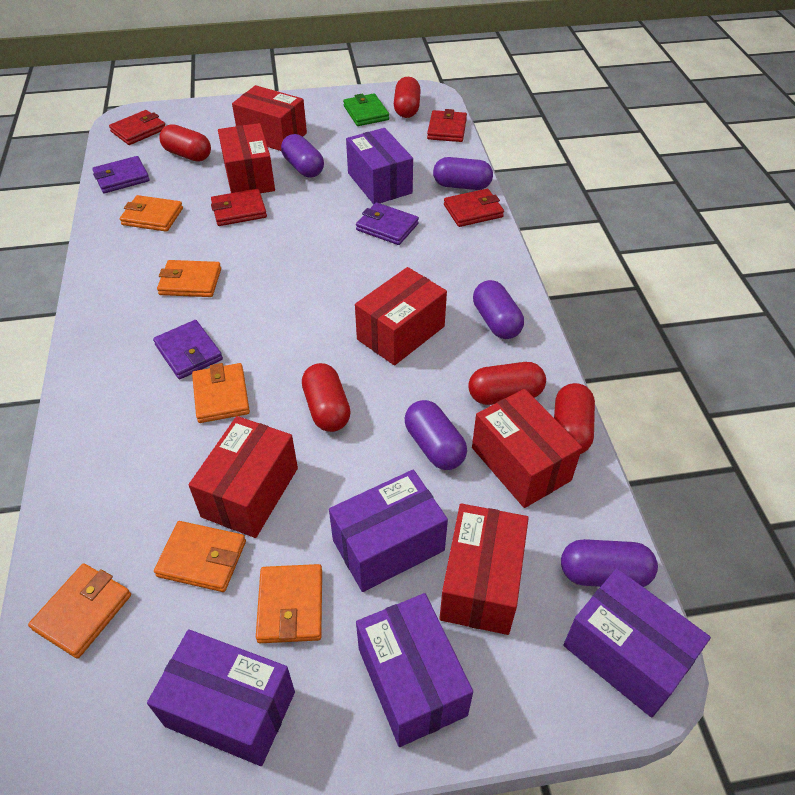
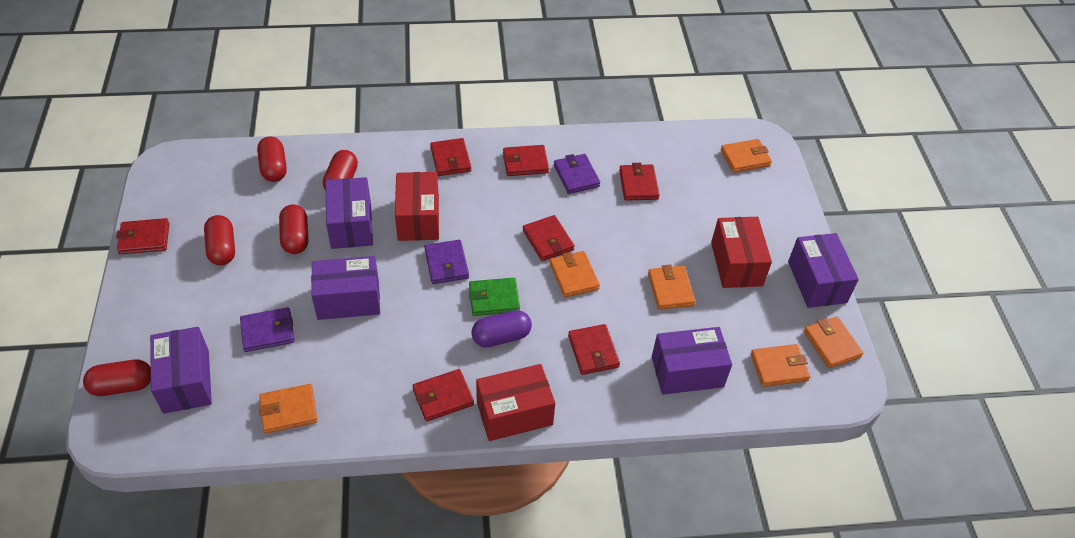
purple capsule: 5 -> 1
red box: 6 -> 3
red wallet: 4 -> 7

